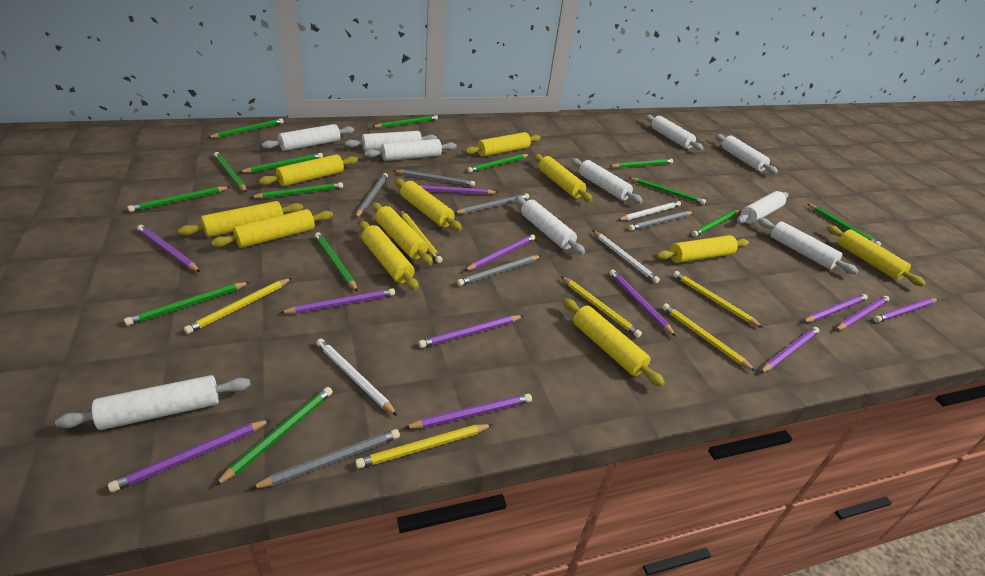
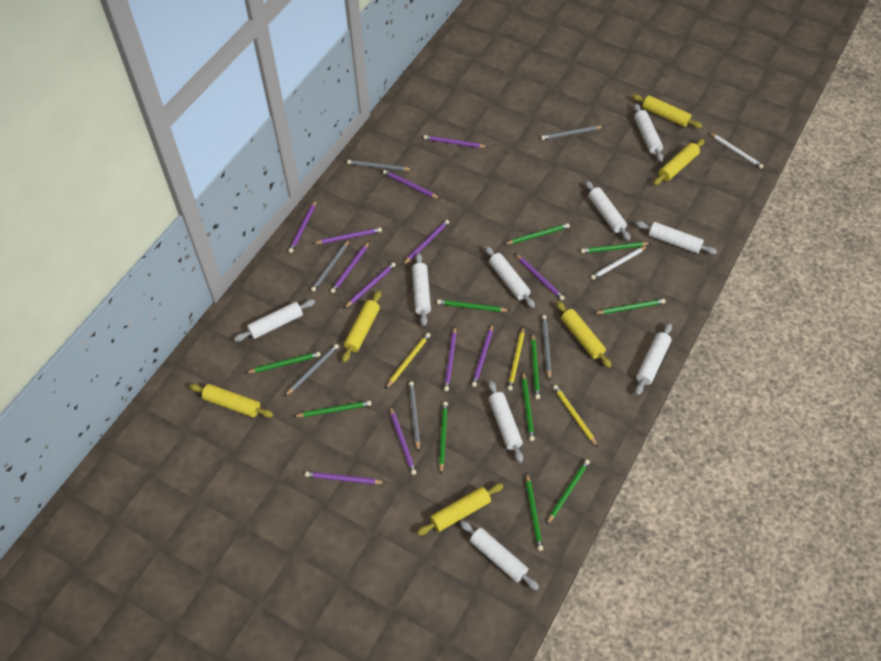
green pencil: 14 -> 11
white pencil: 3 -> 2
white rolling pin: 10 -> 9
yellow pencil: 6 -> 3
yellow rolling pin: 11 -> 6

